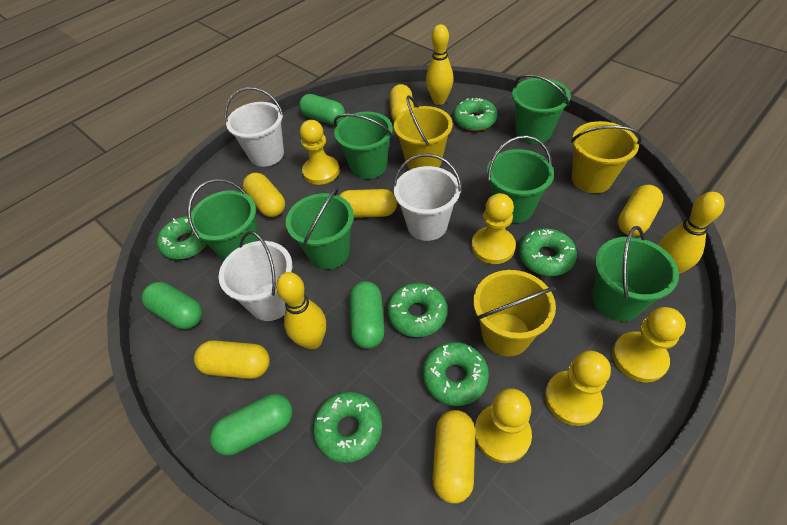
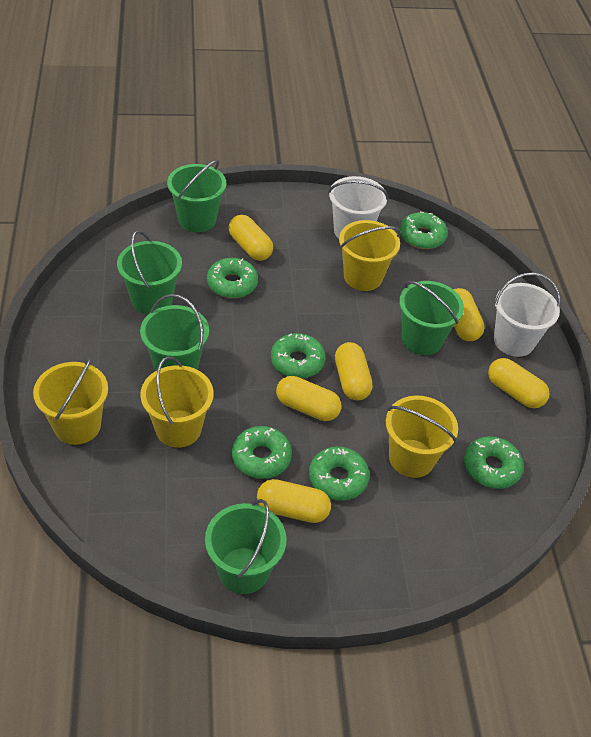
green bucket: 6 -> 5
green capsule: 4 -> 0
white bucket: 3 -> 2
yellow bowling pin: 3 -> 0
yellow bucket: 3 -> 4
yellow pawn: 5 -> 0

